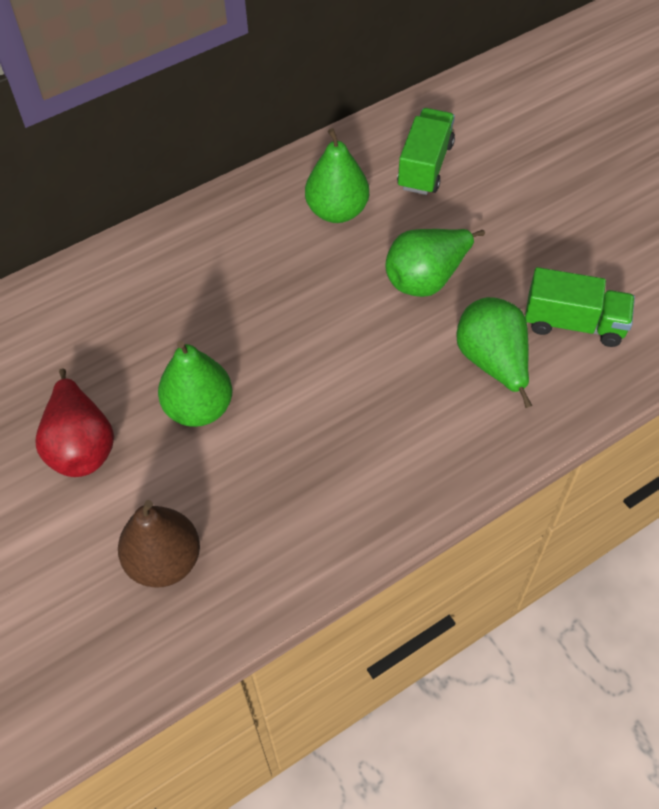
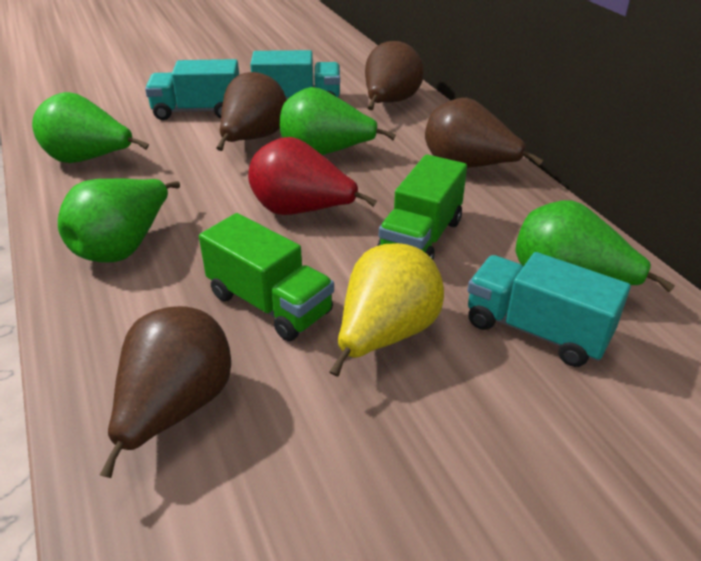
brown pear: 1 -> 4
turquoise truck: 0 -> 3
yellow pear: 0 -> 1

